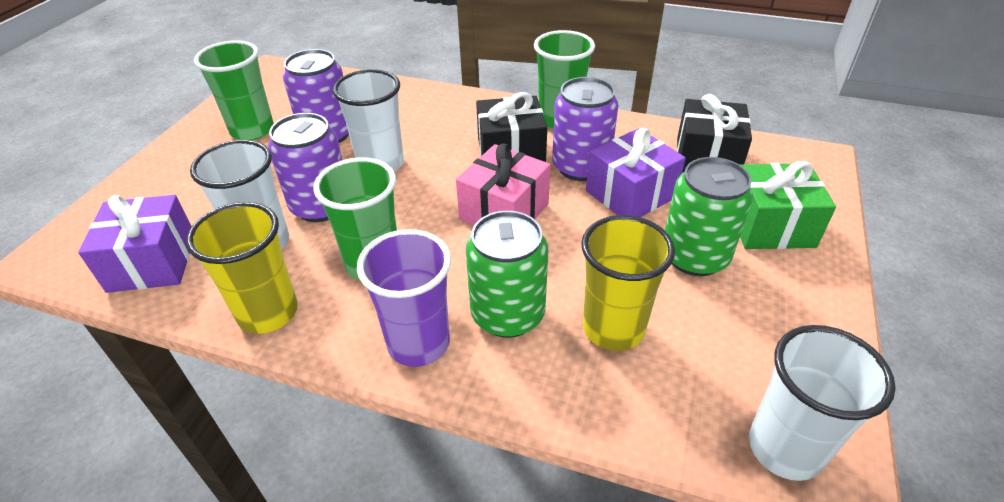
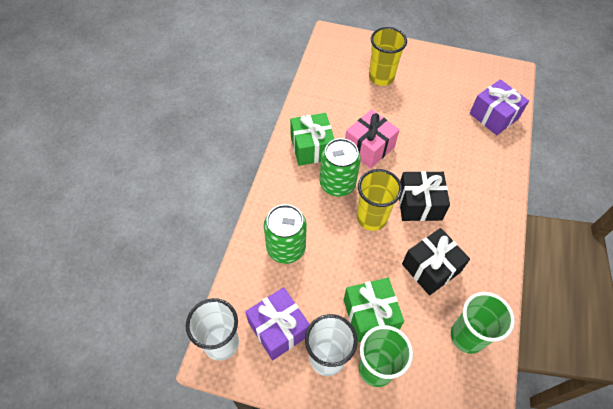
green cup: 3 -> 2
green gift: 1 -> 2
purple can: 3 -> 0
purple cup: 1 -> 0
white cup: 3 -> 2

